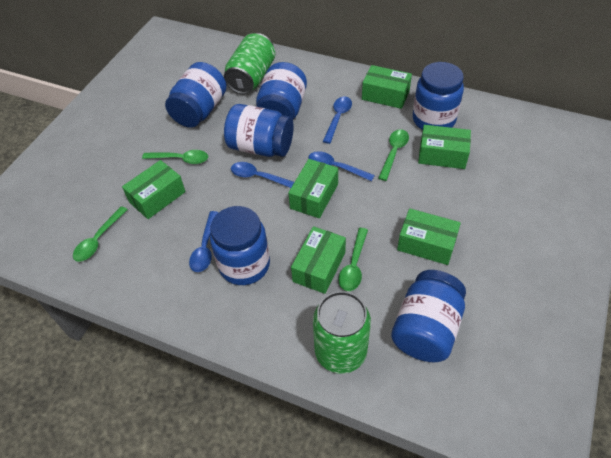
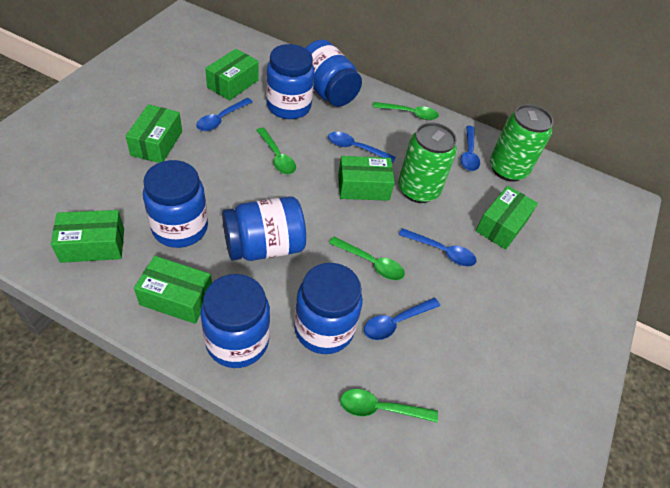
blue spoon: 4 -> 5

